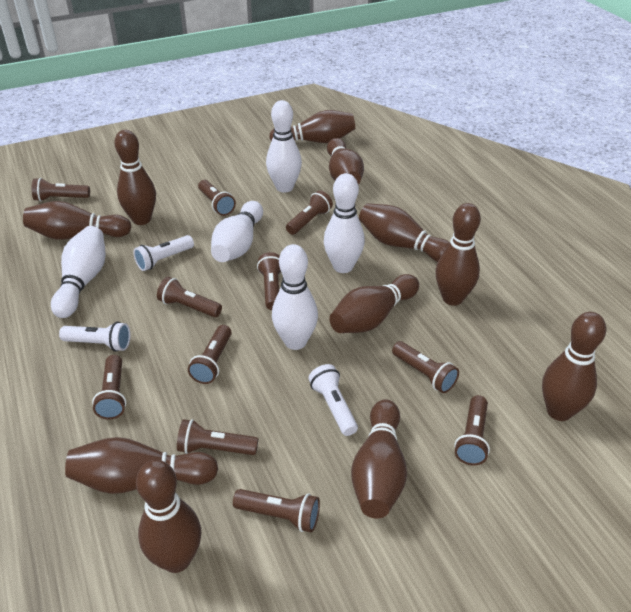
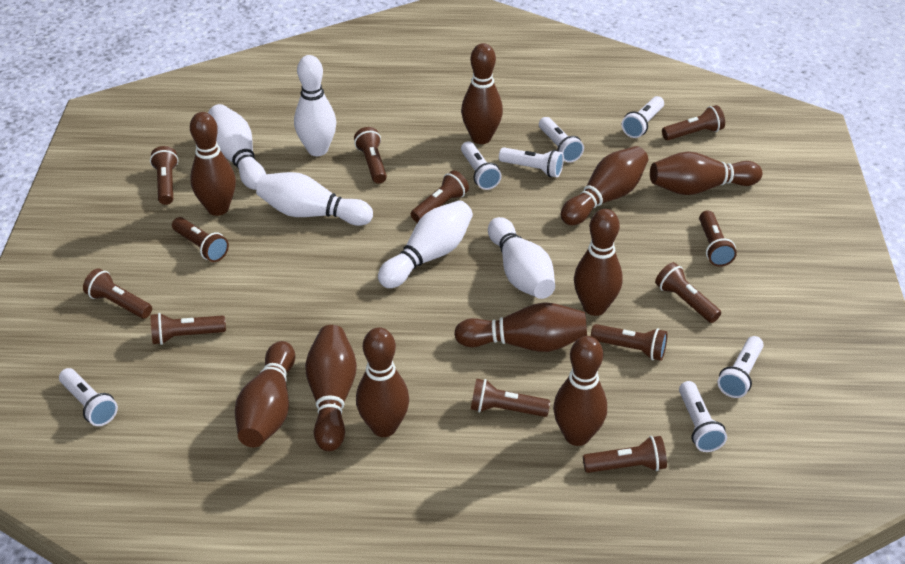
brown bowling pin: 11 -> 10
brown flashlight: 11 -> 12
white flashlight: 3 -> 7

